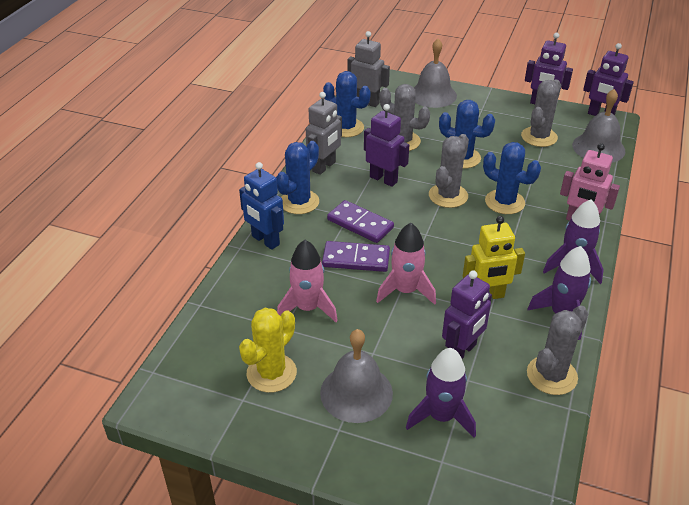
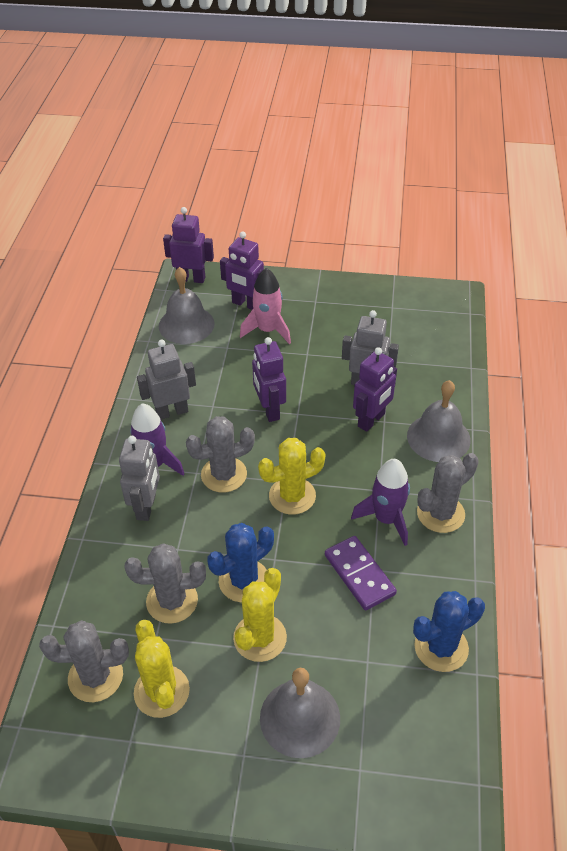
blue cactus: 4 -> 2
blue robot: 1 -> 0
grey robot: 2 -> 3
pink robot: 1 -> 0
pink rocket: 2 -> 1
purple domino: 2 -> 1
purple rocket: 3 -> 2
yellow cactus: 1 -> 3
yellow robot: 1 -> 0

